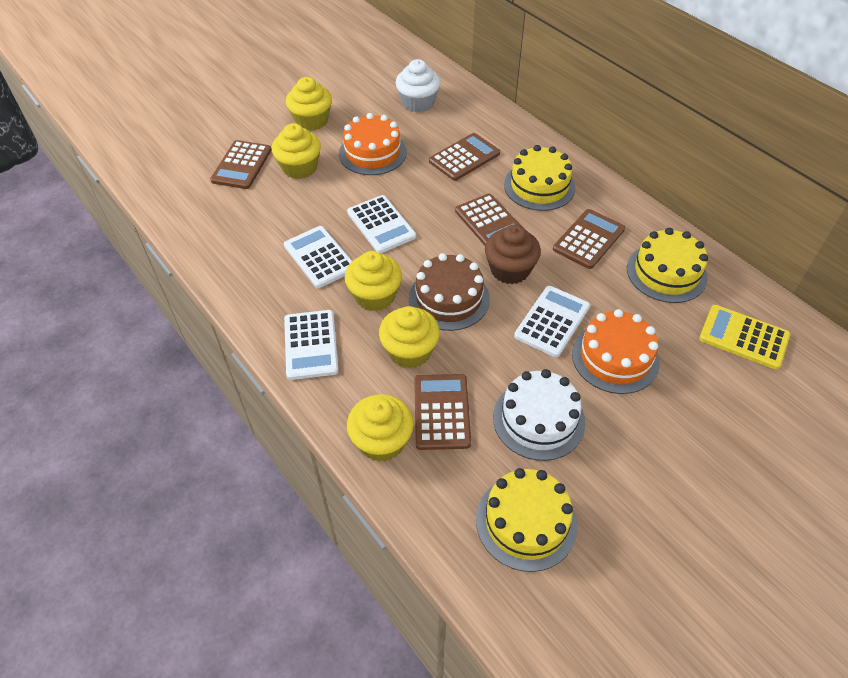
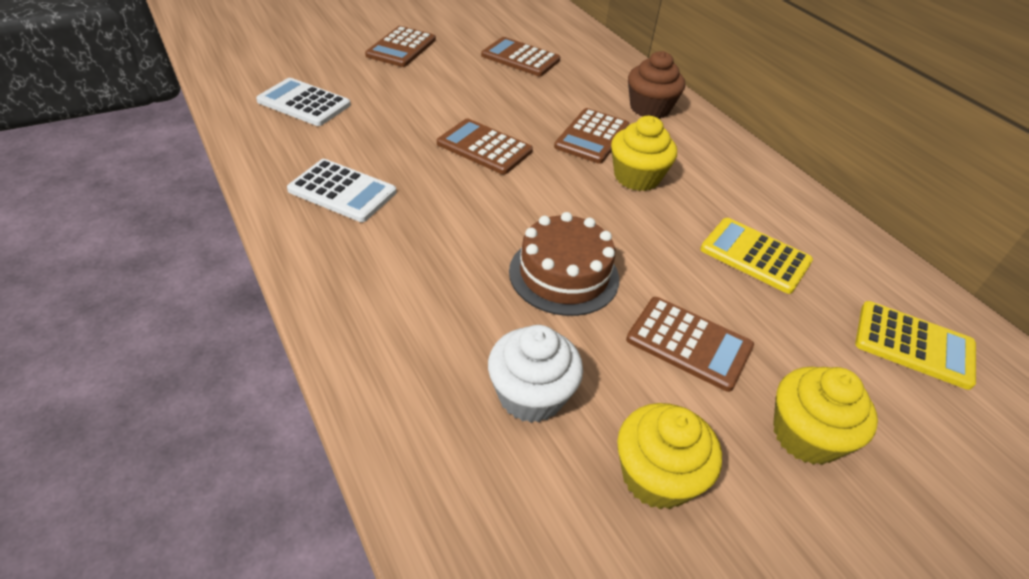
orange cake: 2 -> 0
white cake: 1 -> 0
white calculator: 4 -> 2
yellow cake: 3 -> 0
yellow calculator: 1 -> 2
yellow cupcake: 5 -> 3

